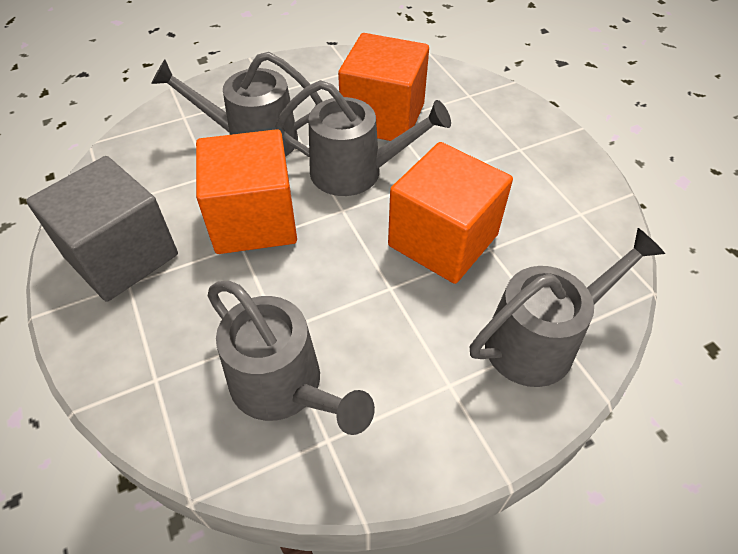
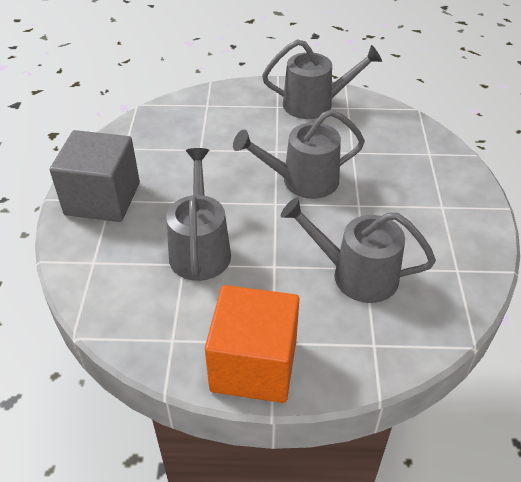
orange cube: 3 -> 1

